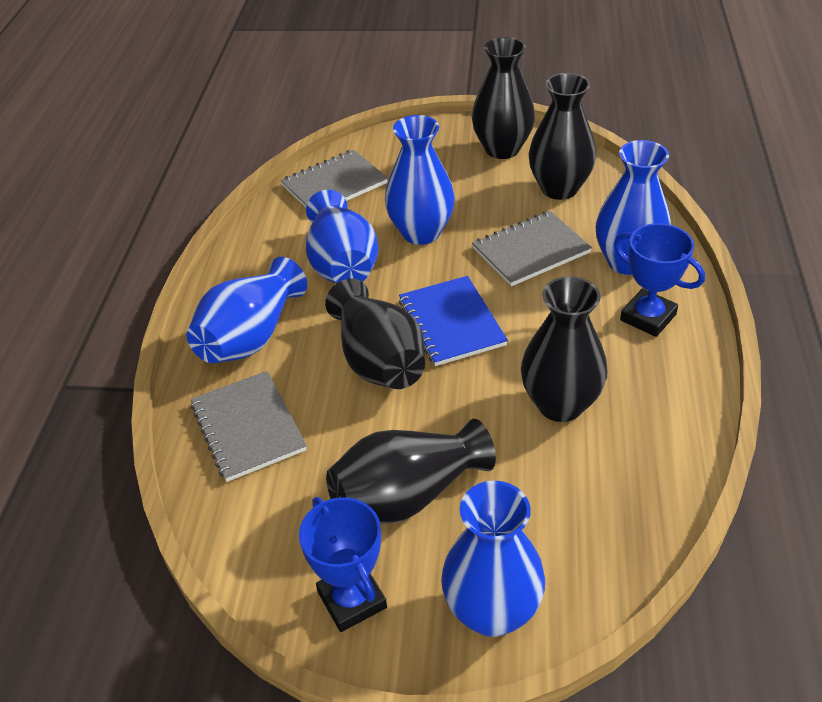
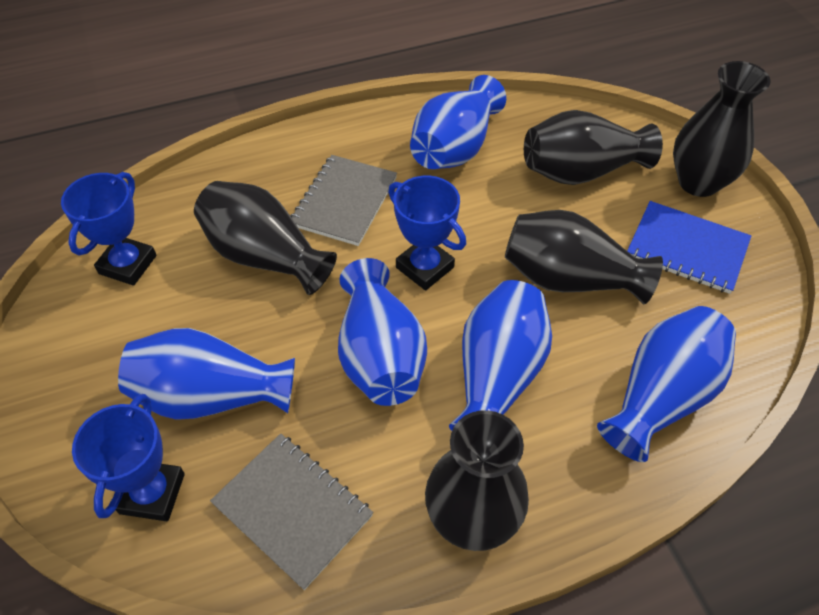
blue trophy: 2 -> 3
grey notebook: 3 -> 2

